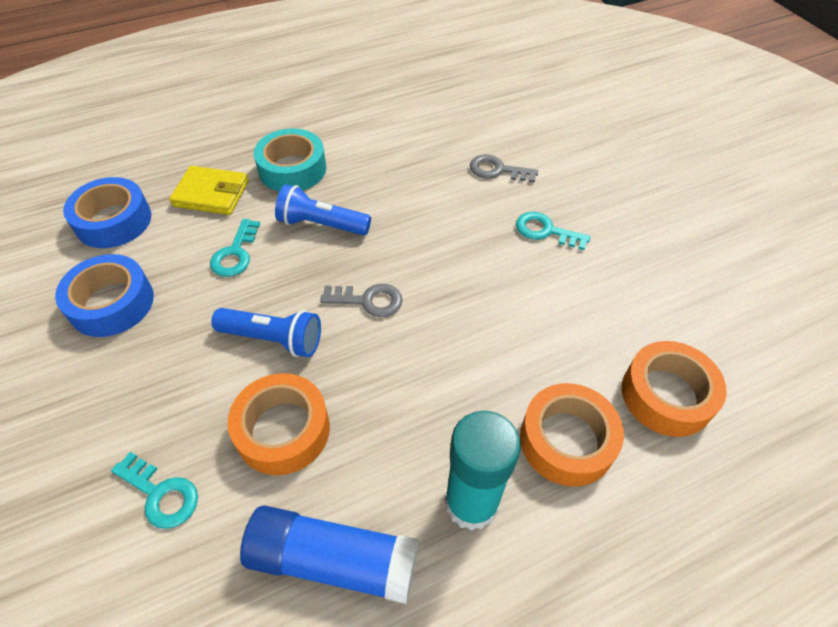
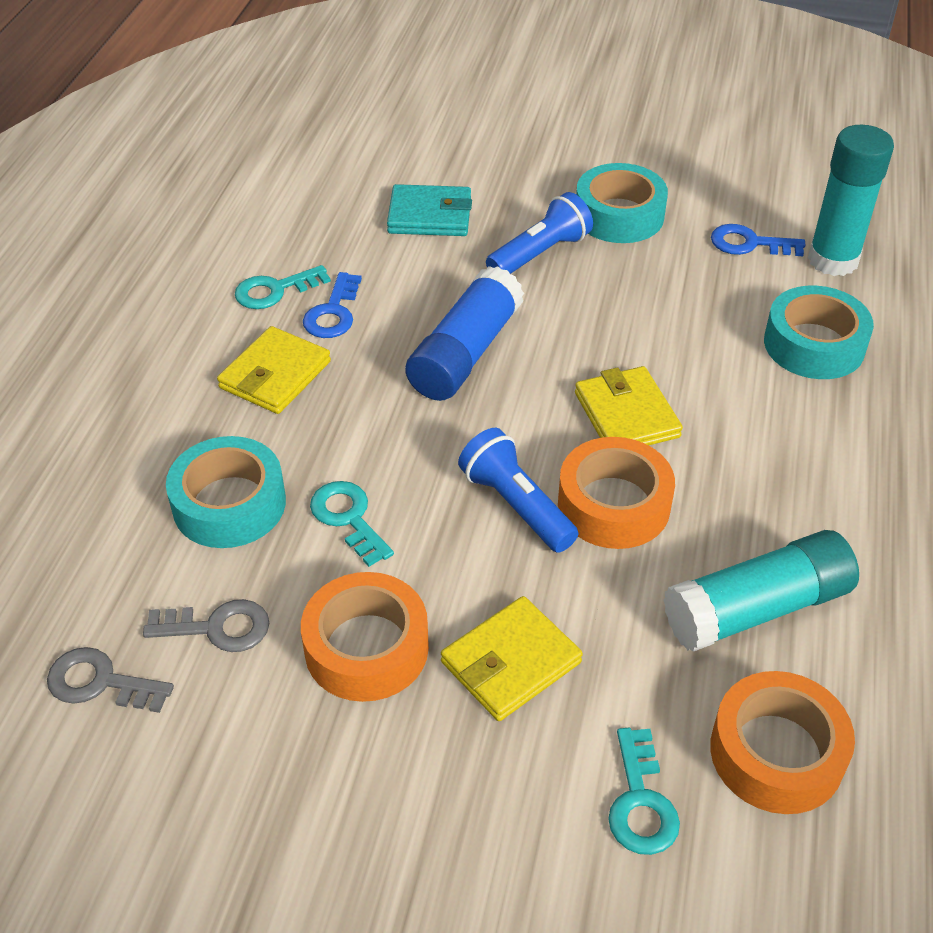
blue key: 0 -> 2
blue tape: 2 -> 0
turquoise glue stick: 1 -> 2
turquoise tape: 1 -> 3
turquoise wallet: 0 -> 1
yellow wallet: 1 -> 3

